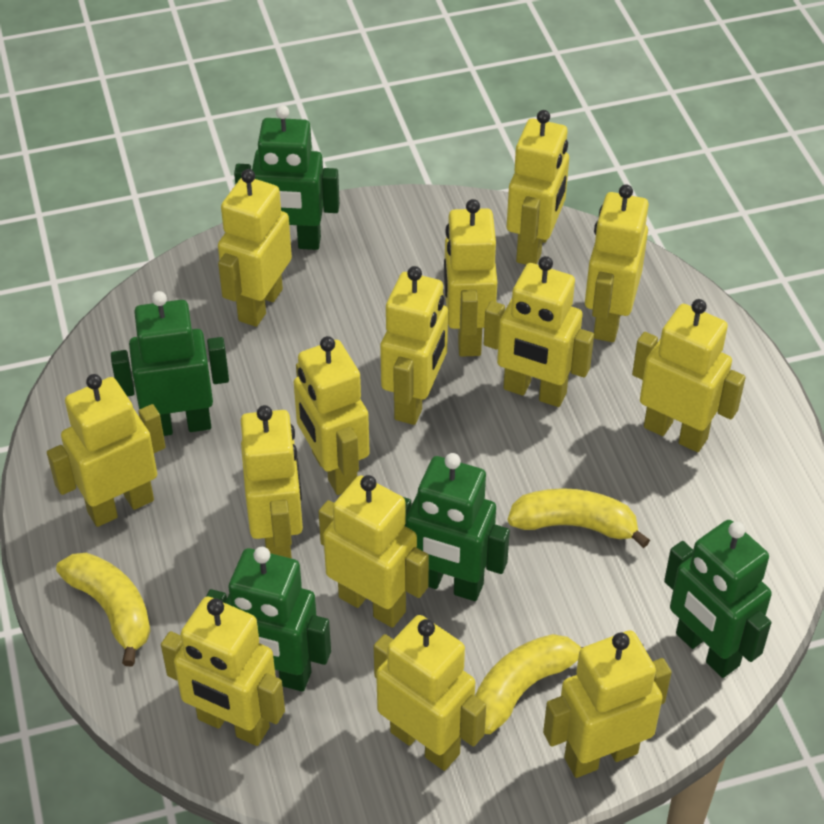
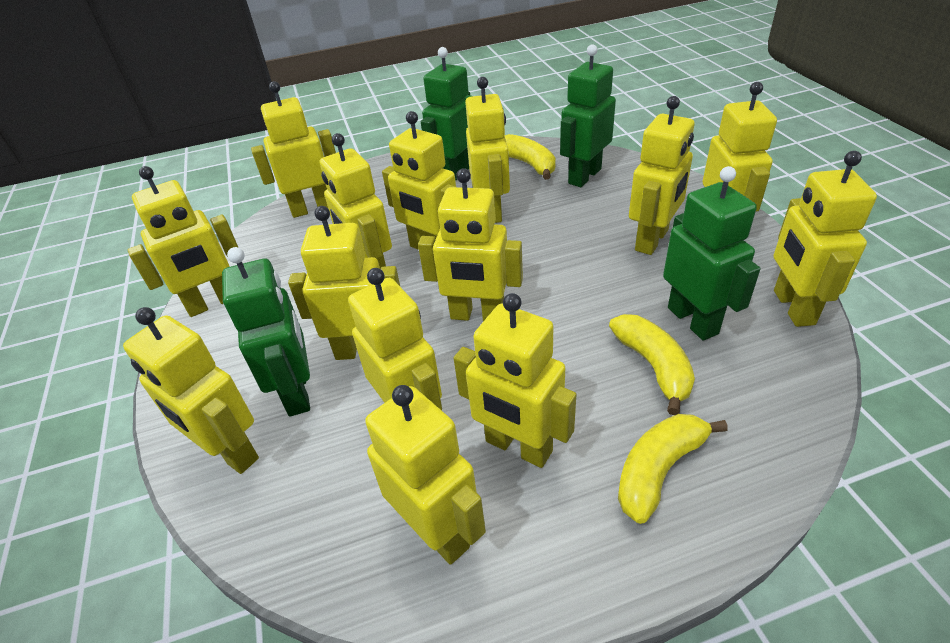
green robot: 5 -> 4

